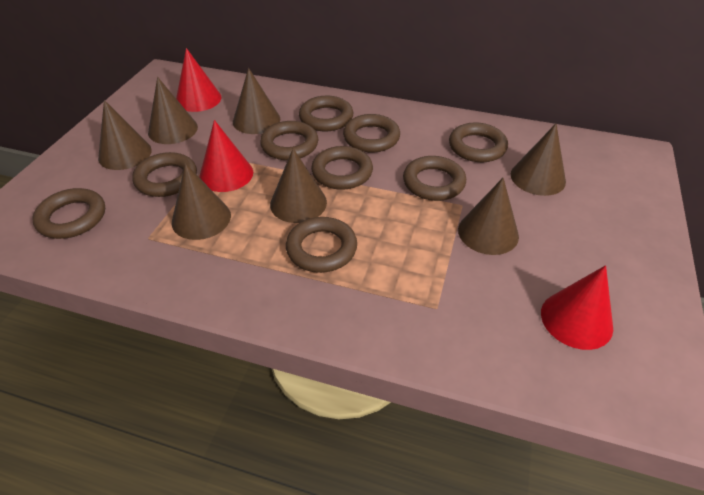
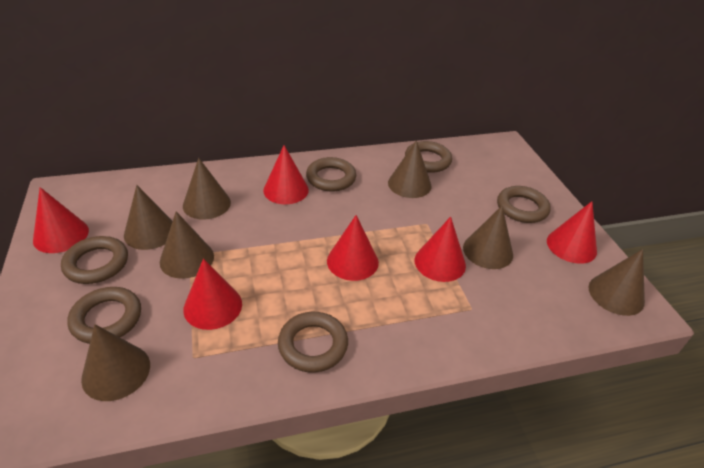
brown ring: 9 -> 6
red cone: 3 -> 6

